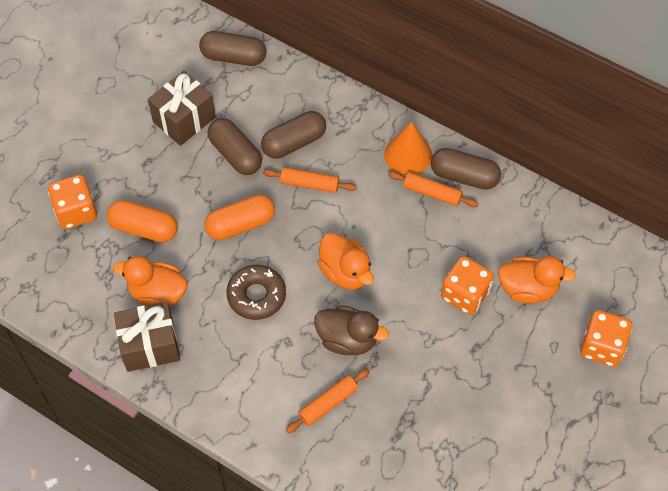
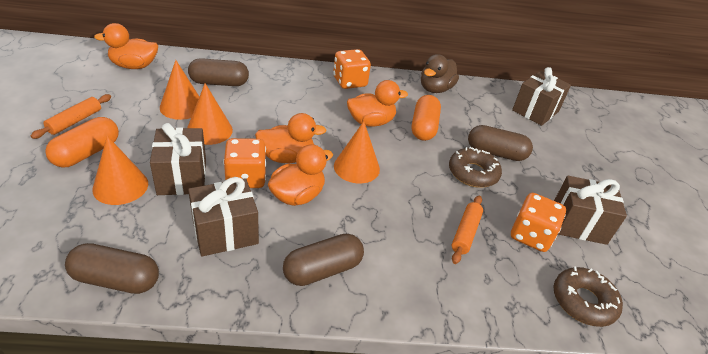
brown donut: 1 -> 2
brown gift: 2 -> 4
orange cone: 1 -> 4
orange duck: 3 -> 4
orange rolling pin: 3 -> 2

